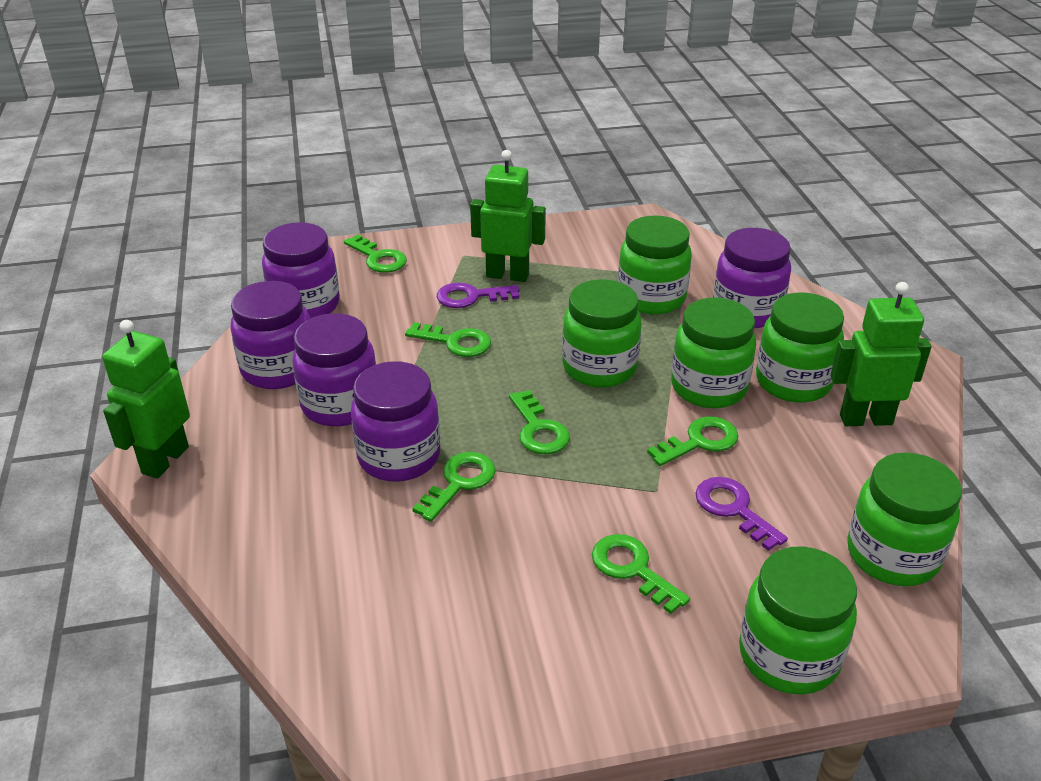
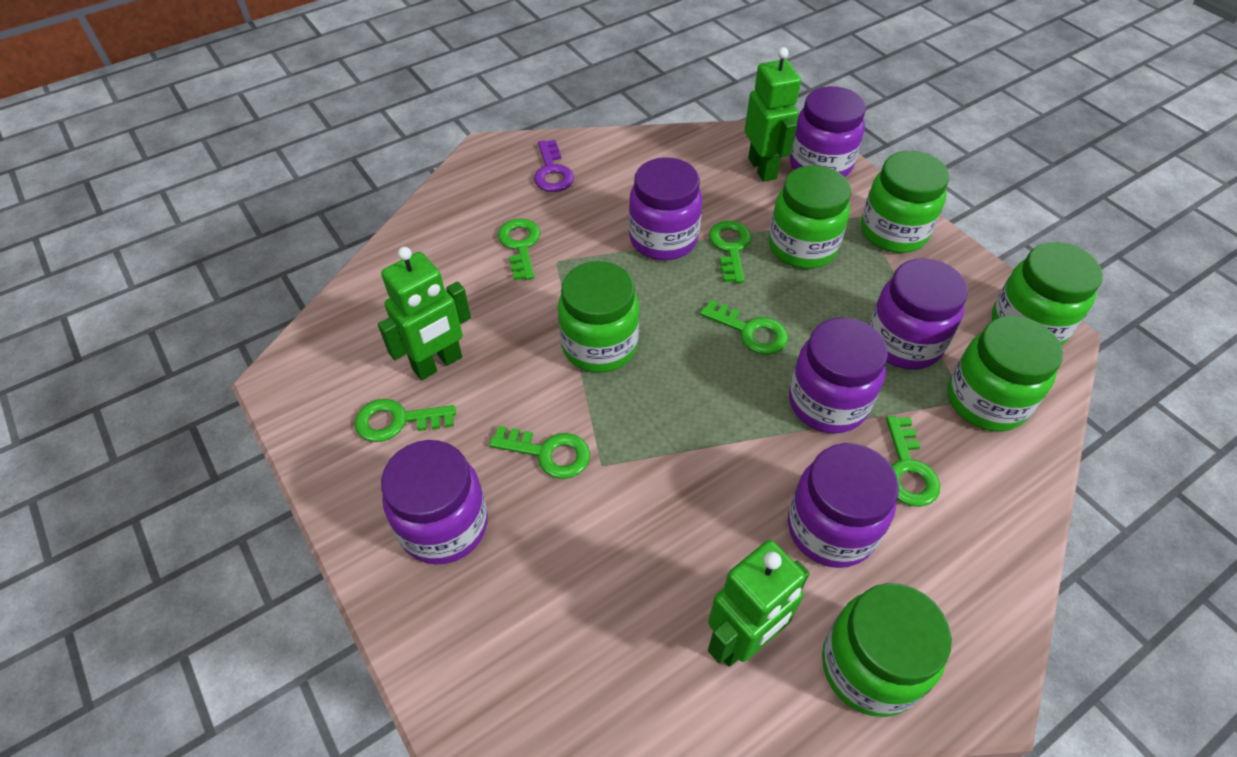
purple jar: 5 -> 6
purple key: 2 -> 1

